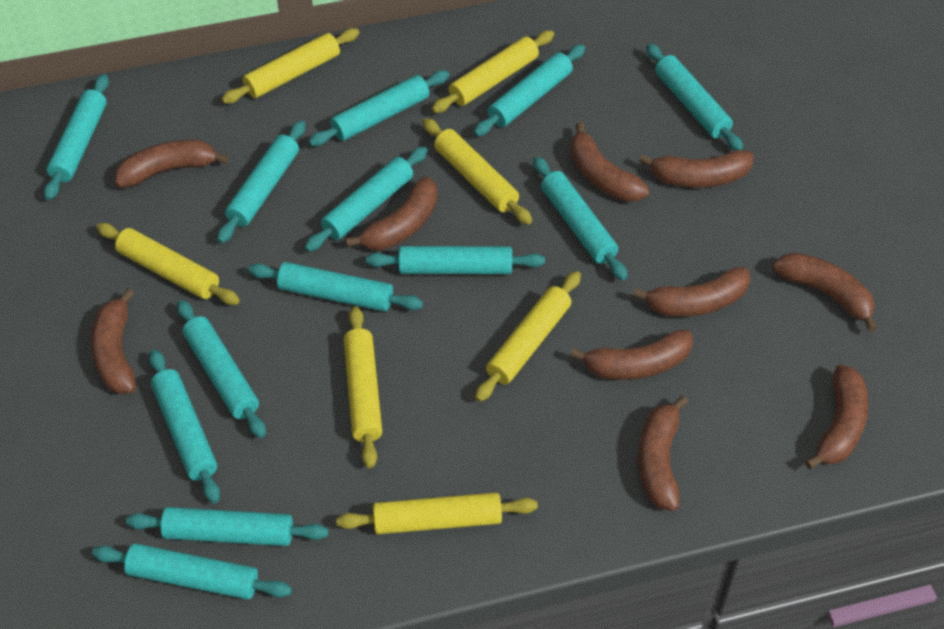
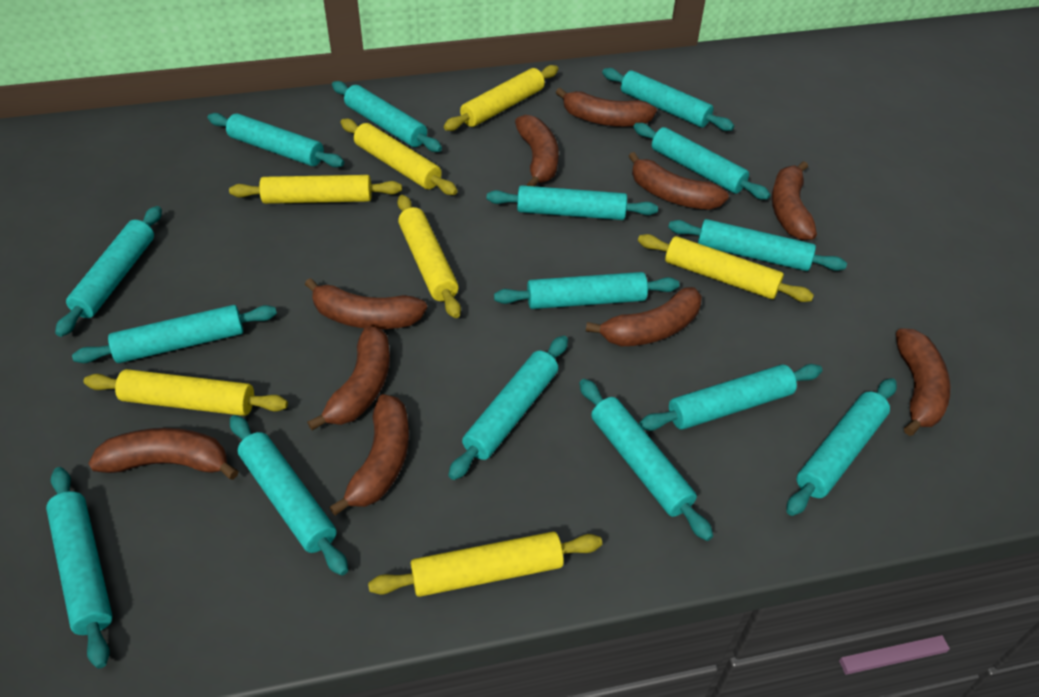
turquoise rolling pin: 13 -> 15

